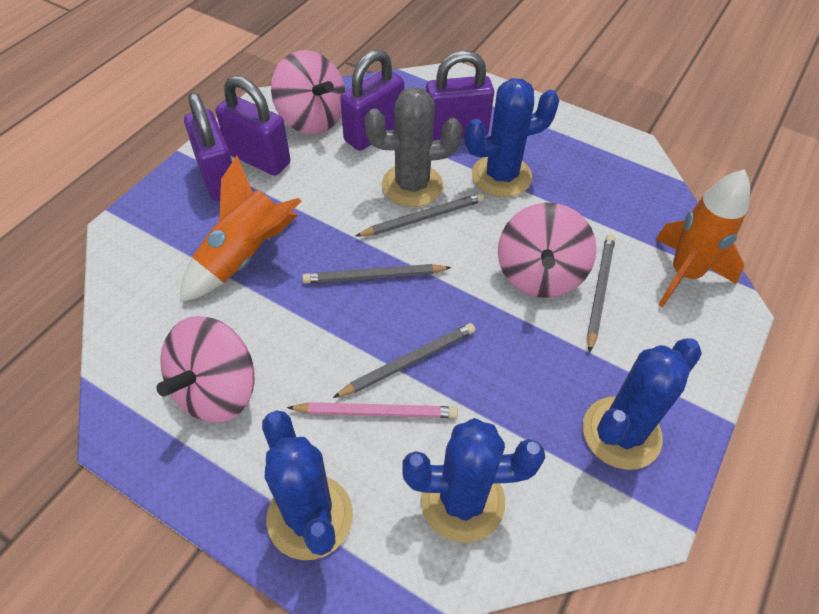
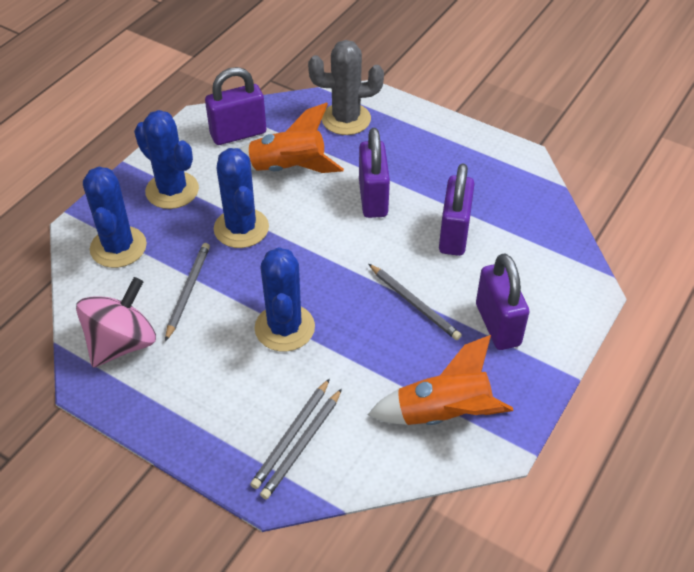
pink pencil: 1 -> 0
pink spinning top: 3 -> 1

